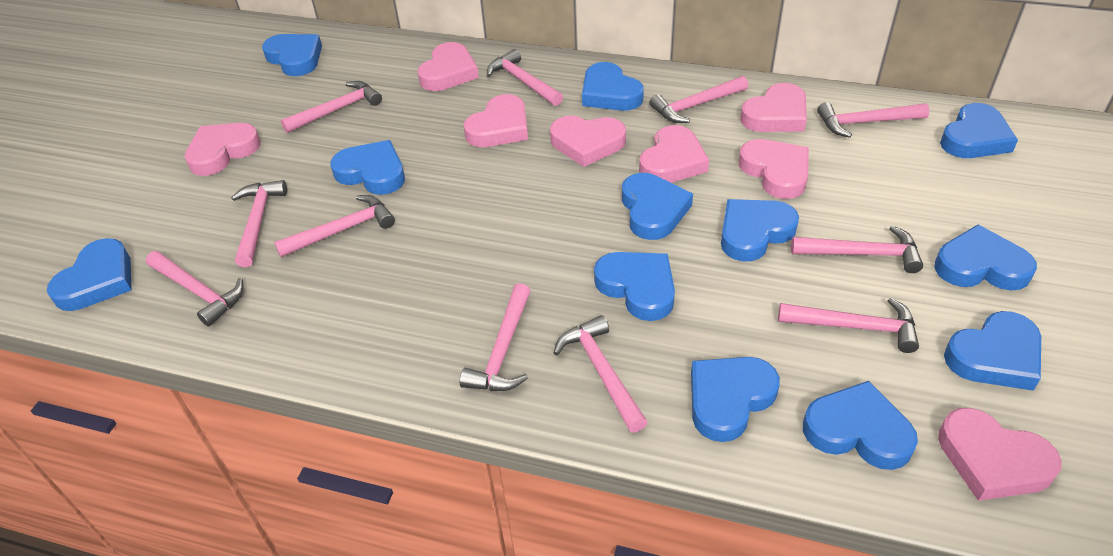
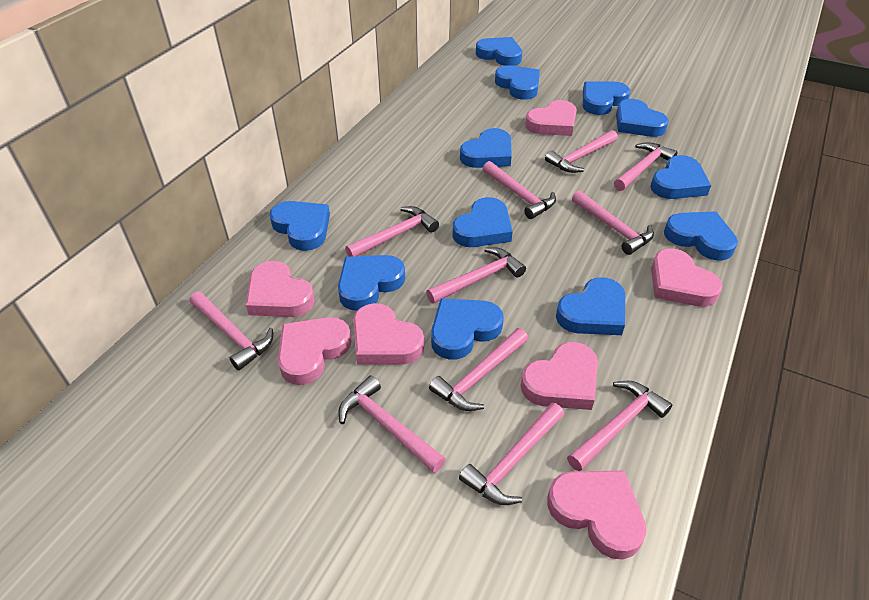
pink heart: 8 -> 7

